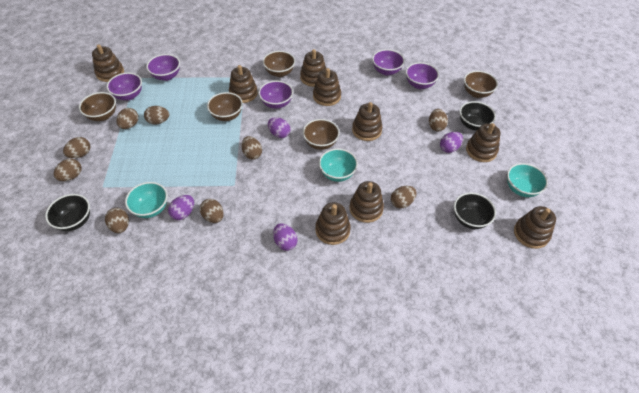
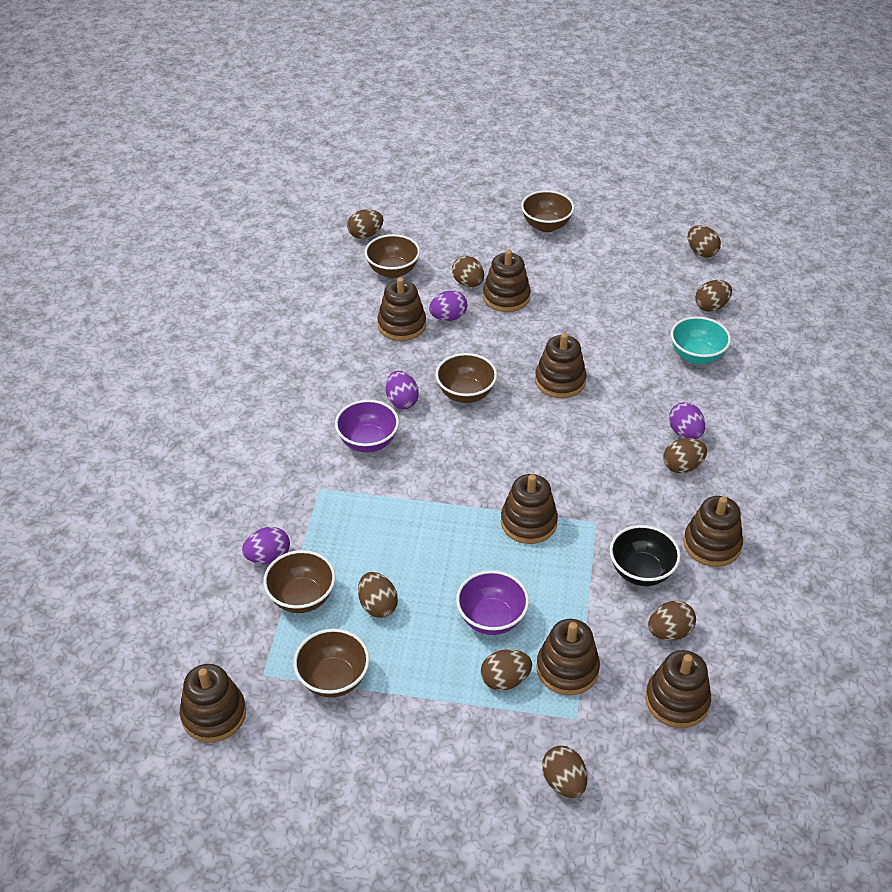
black bowl: 3 -> 1
brown stacking toy: 9 -> 8
purple bowl: 5 -> 2
turquoise bowl: 3 -> 1

